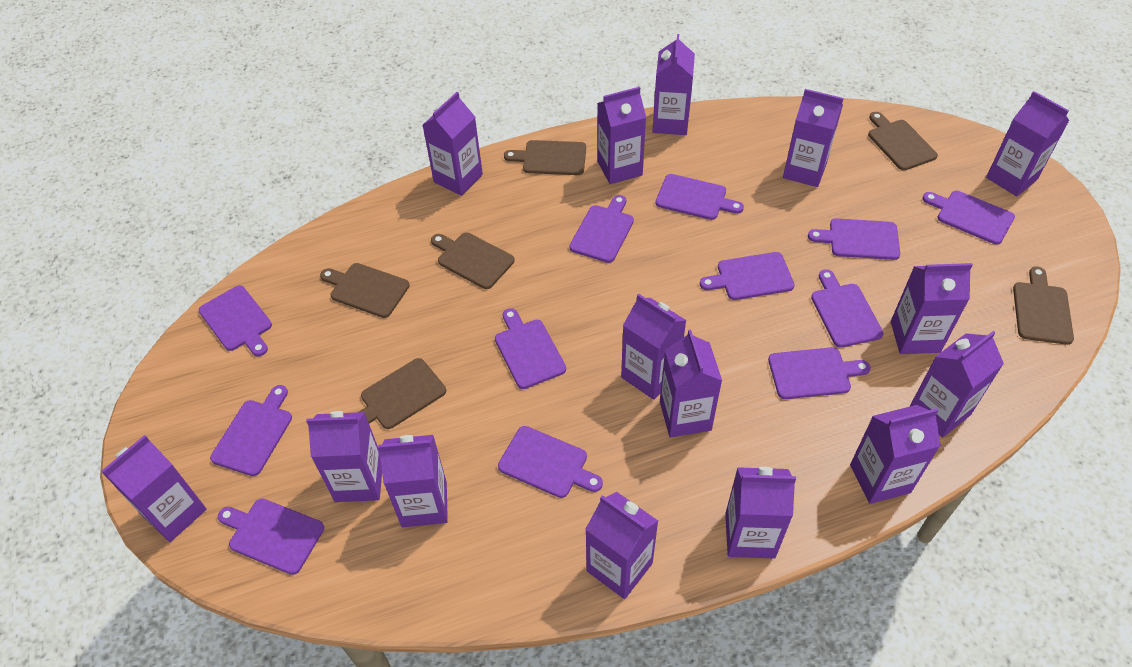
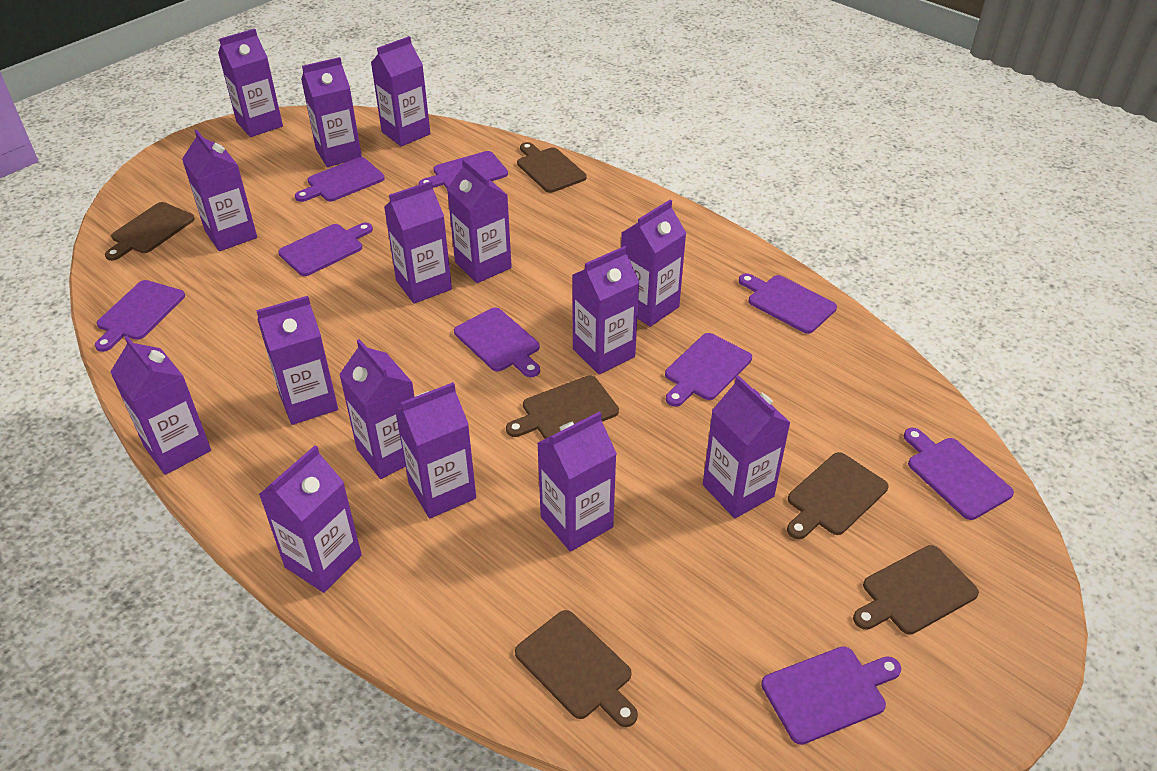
purple cutting board: 12 -> 9

